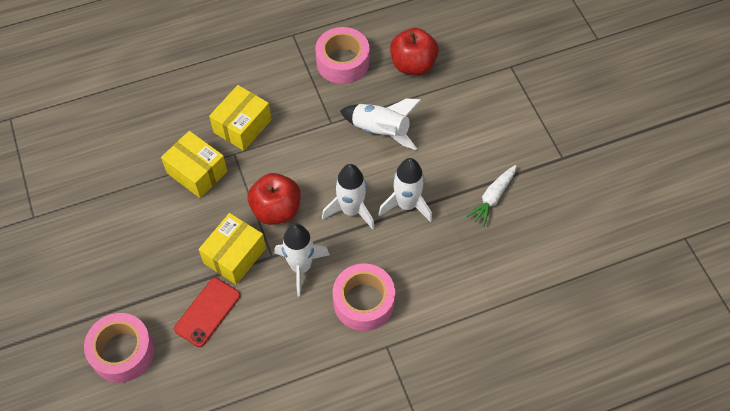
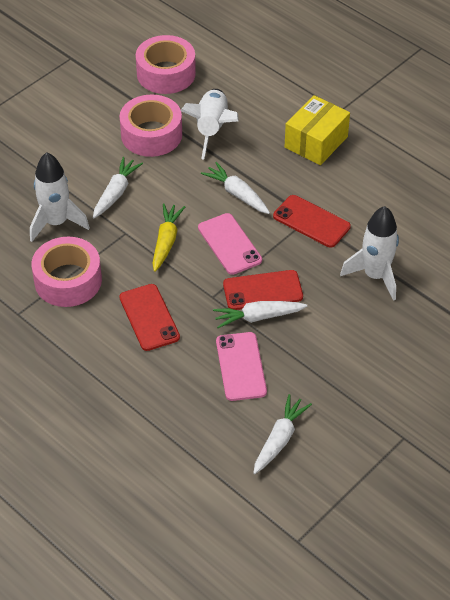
pink phone: 0 -> 2
red apple: 2 -> 0
red phone: 1 -> 3
white carrot: 1 -> 4
white rocket: 4 -> 3
yellow box: 3 -> 1
yellow carrot: 0 -> 1

